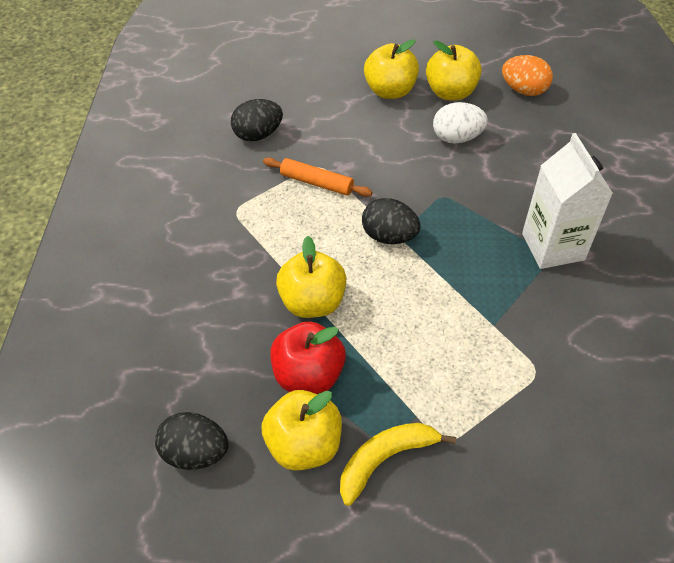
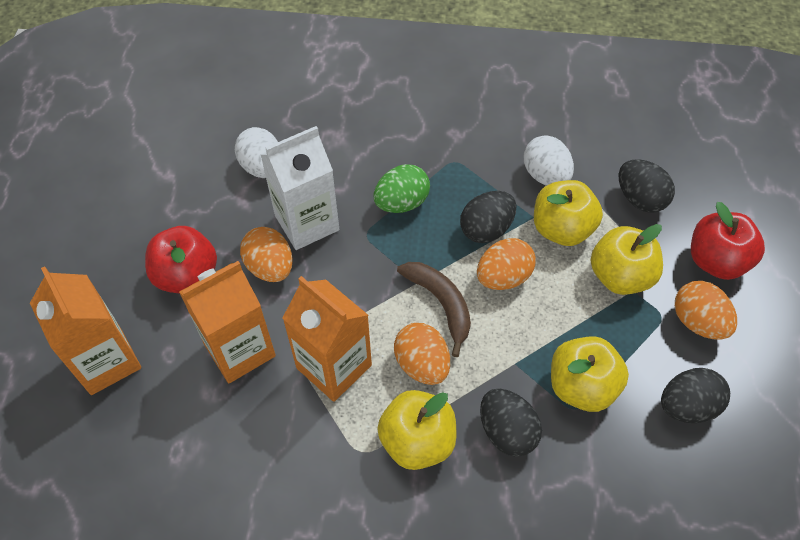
black egg: 3 -> 4
brown banana: 0 -> 1
green egg: 0 -> 1
orange carton: 0 -> 3
orange egg: 1 -> 4
orange rolling pin: 1 -> 0
red apple: 1 -> 2
white egg: 1 -> 2
yellow banana: 1 -> 0

